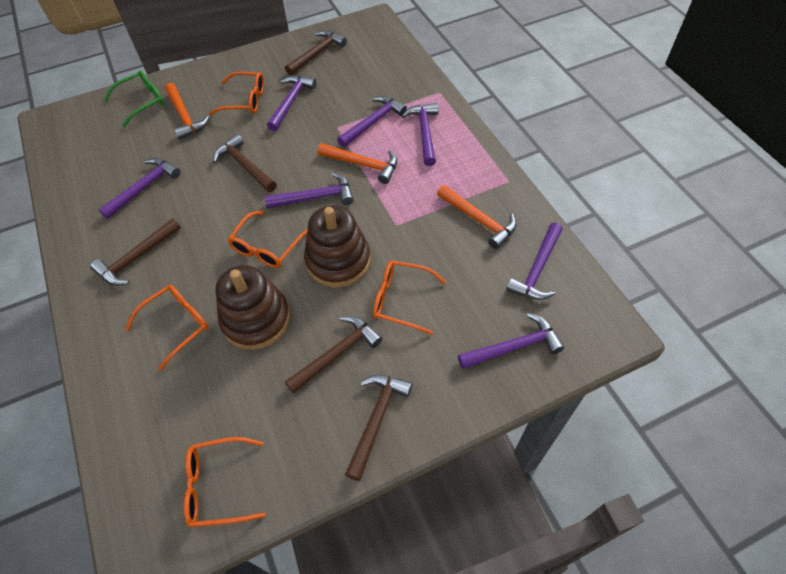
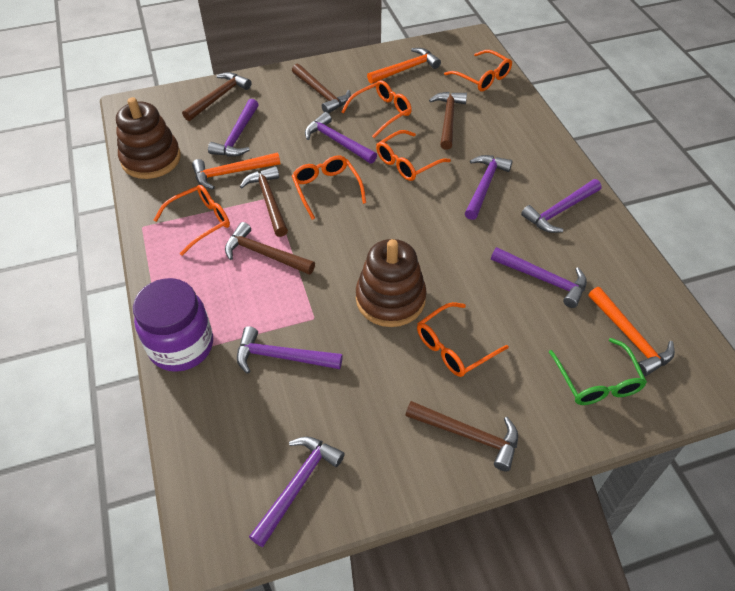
brown hammer: 5 -> 6
orange glasses: 5 -> 6
purple jar: 0 -> 1

